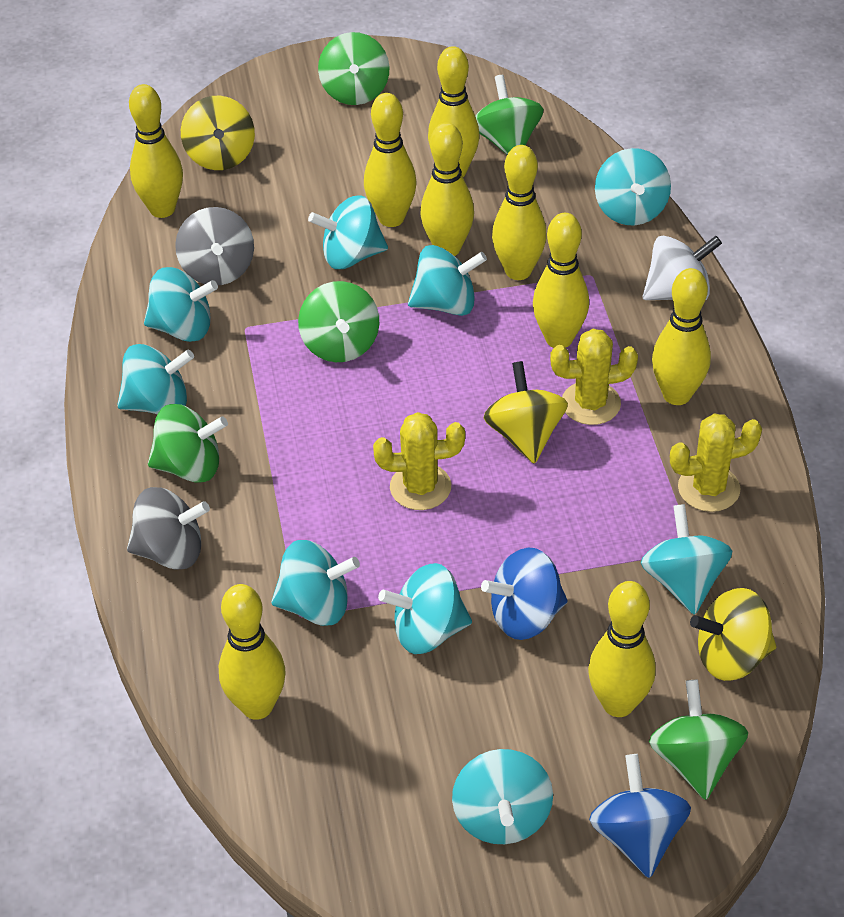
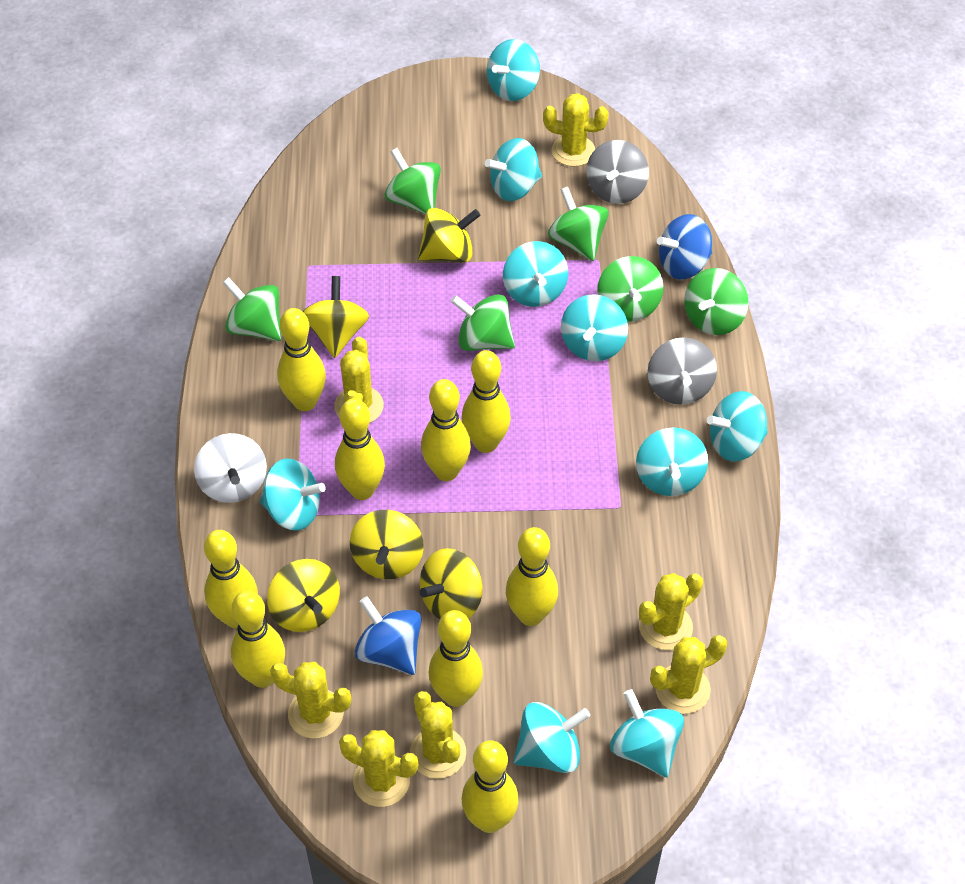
green spinning top: 5 -> 6
yellow cactus: 3 -> 7
yellow spinning top: 3 -> 5

